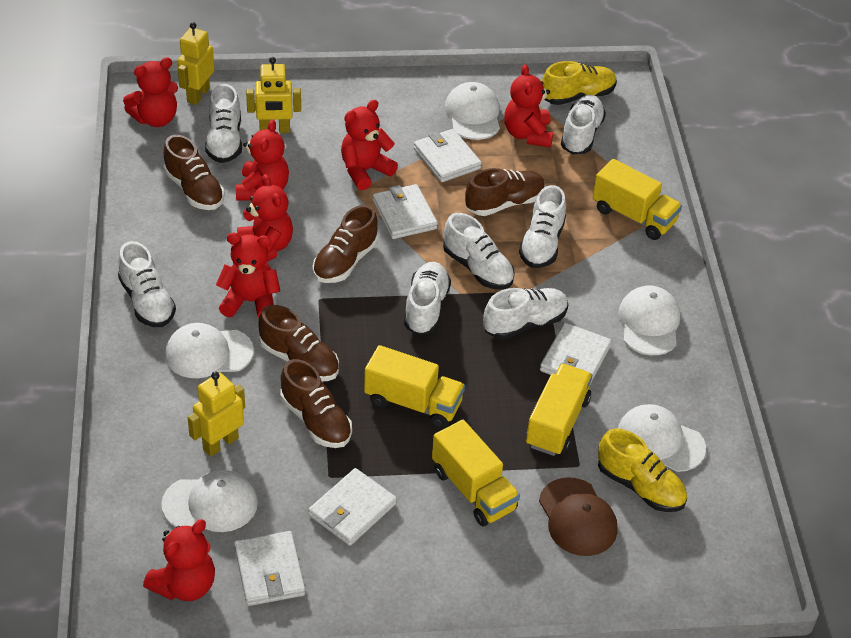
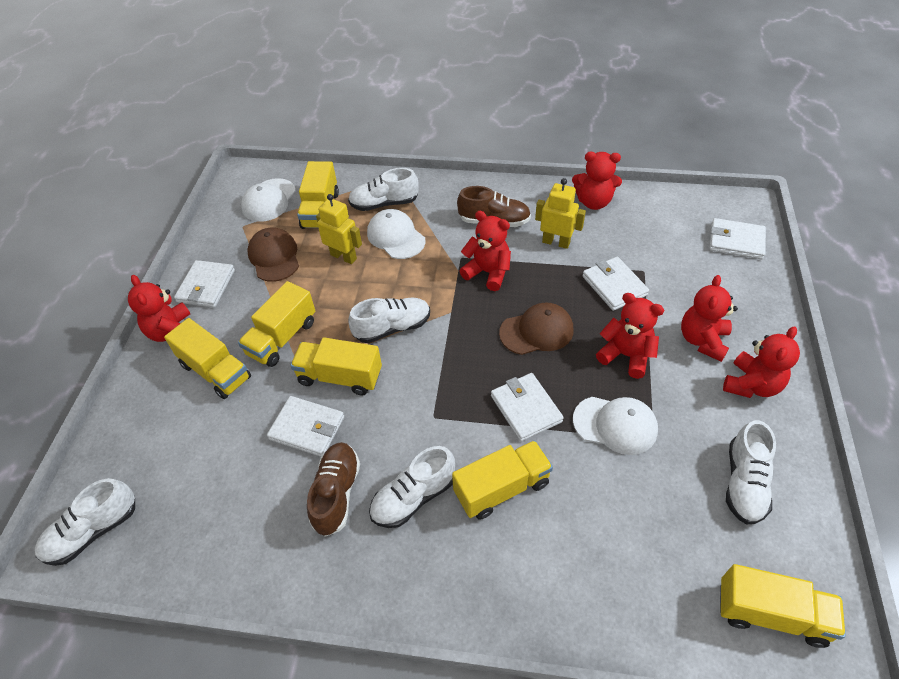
brown cap: 1 -> 2
brown shoe: 5 -> 2
red teddy bear: 7 -> 6
white cap: 5 -> 3
white shoe: 7 -> 5
yellow robot: 3 -> 2
yellow shoe: 2 -> 0
yellow truck: 4 -> 6

